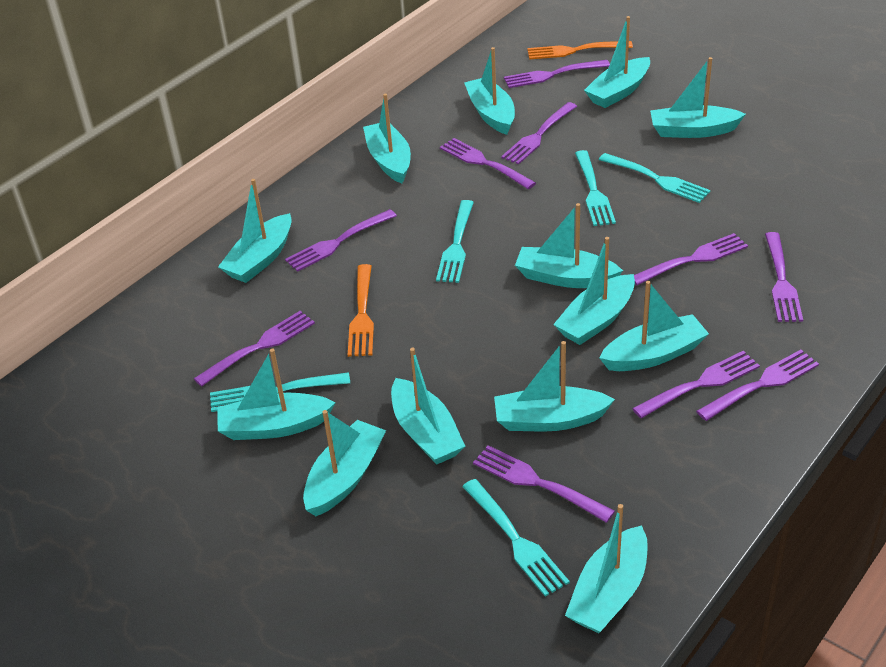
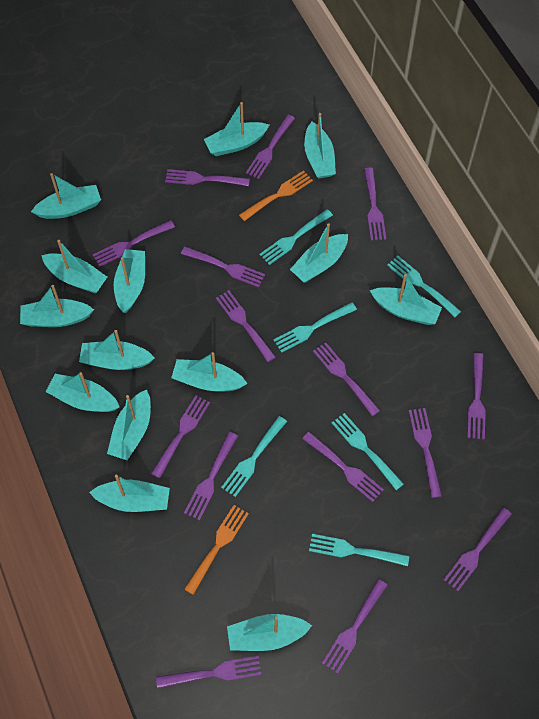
purple fork: 10 -> 15
turquoise boat: 13 -> 14
turquoise fork: 5 -> 6

